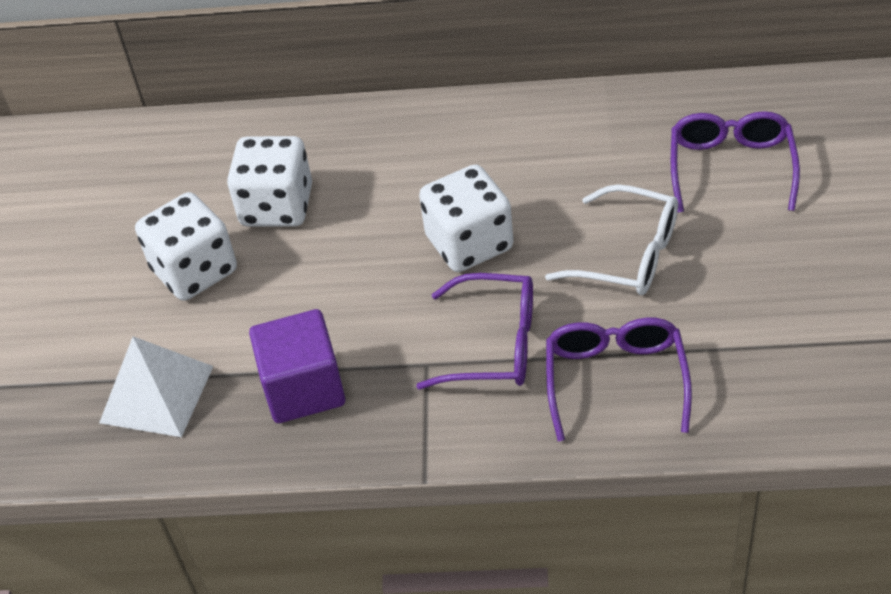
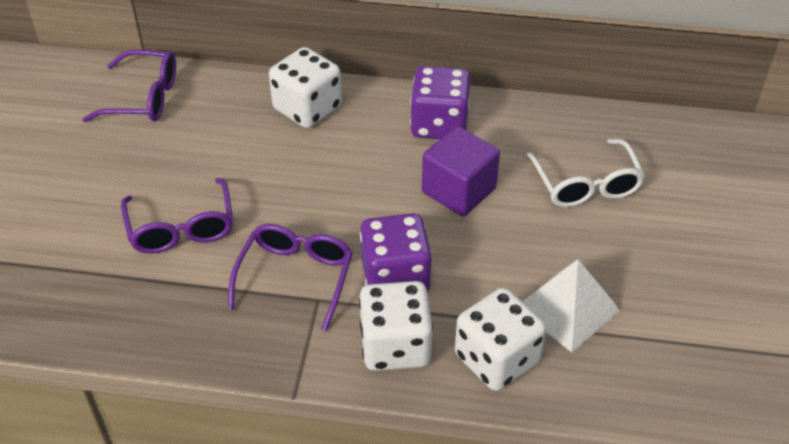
purple dice: 0 -> 2

